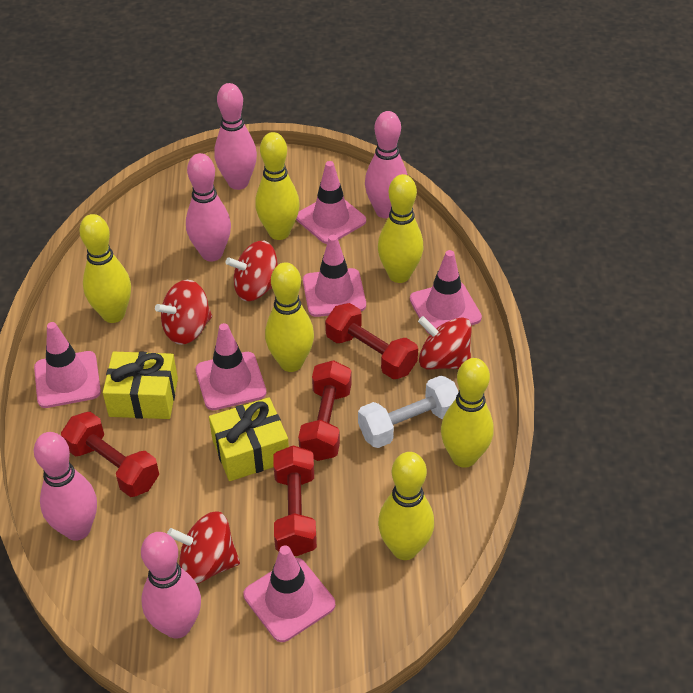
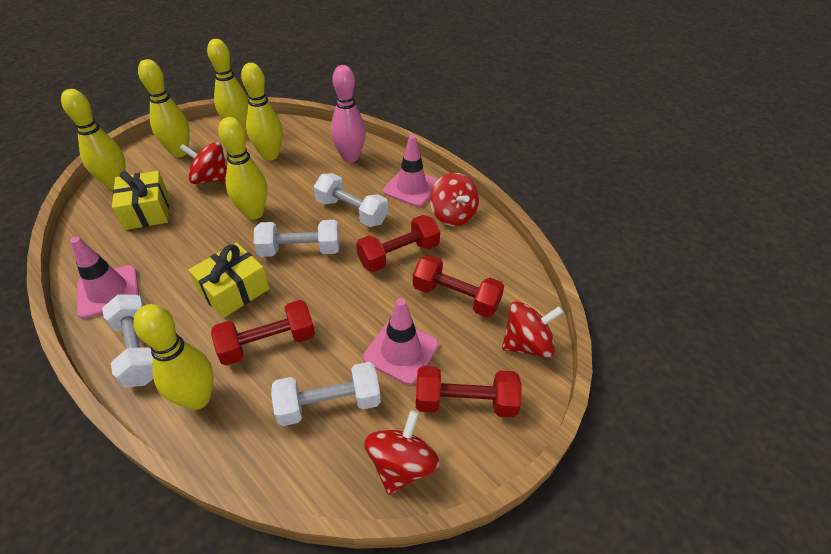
pink bowling pin: 5 -> 1
pink traffic cone: 6 -> 3
white dumbbell: 1 -> 4

